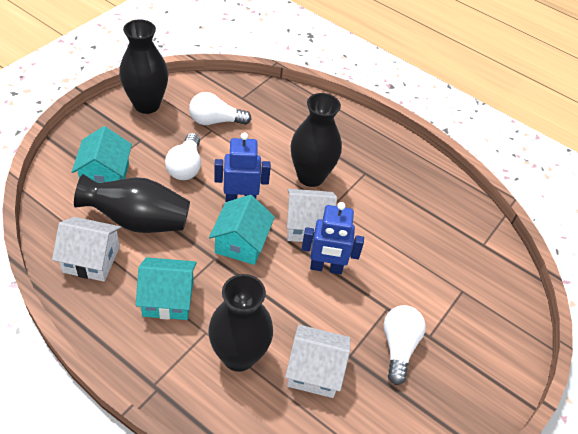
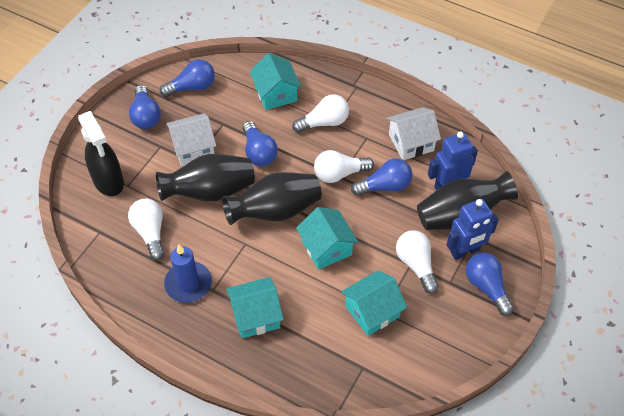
black spray bottle: 0 -> 1
black vase: 4 -> 3
blue candle: 0 -> 1
blue light bulb: 0 -> 5
turquoise house: 3 -> 4
white house: 3 -> 2
white light bulb: 3 -> 4

